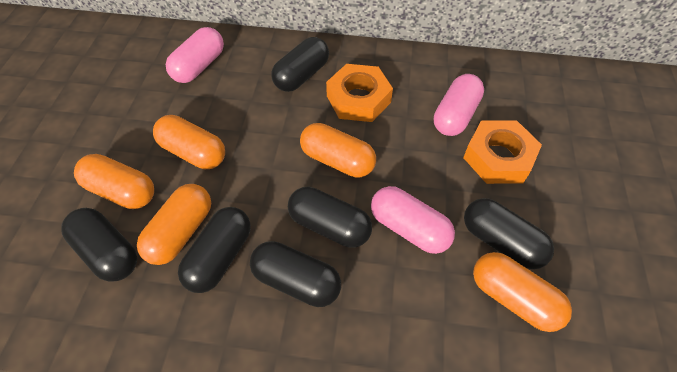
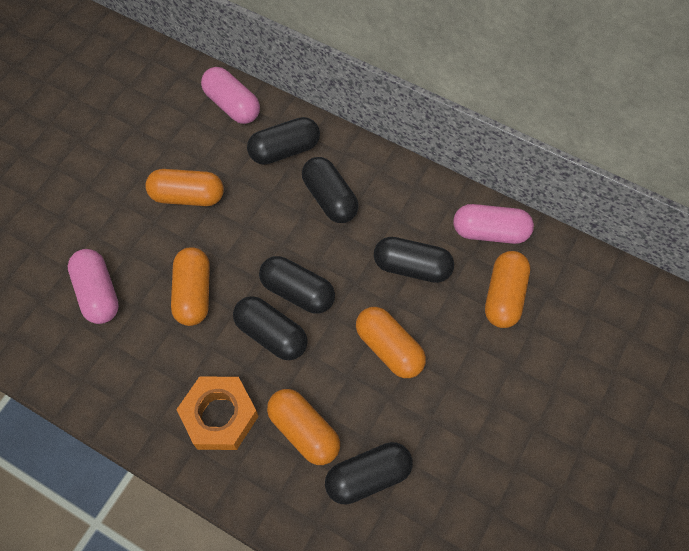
orange nut: 2 -> 1

